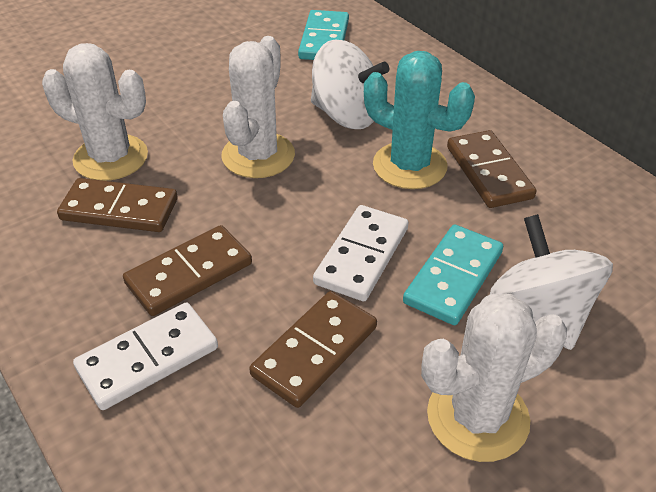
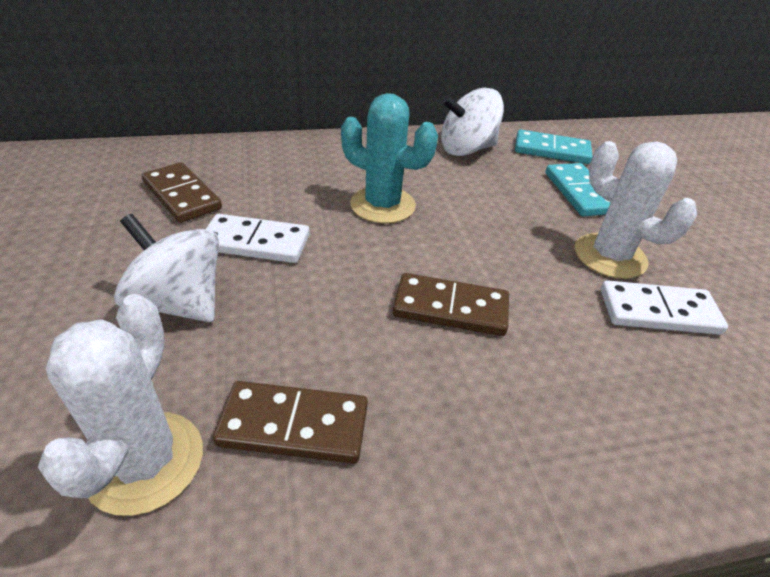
brown domino: 4 -> 3
white cactus: 3 -> 2

